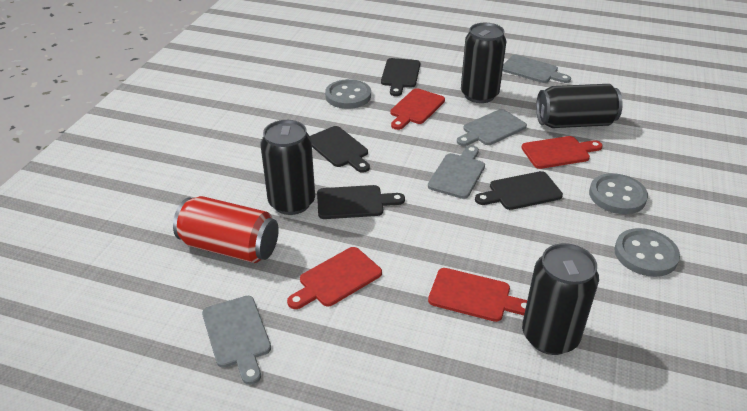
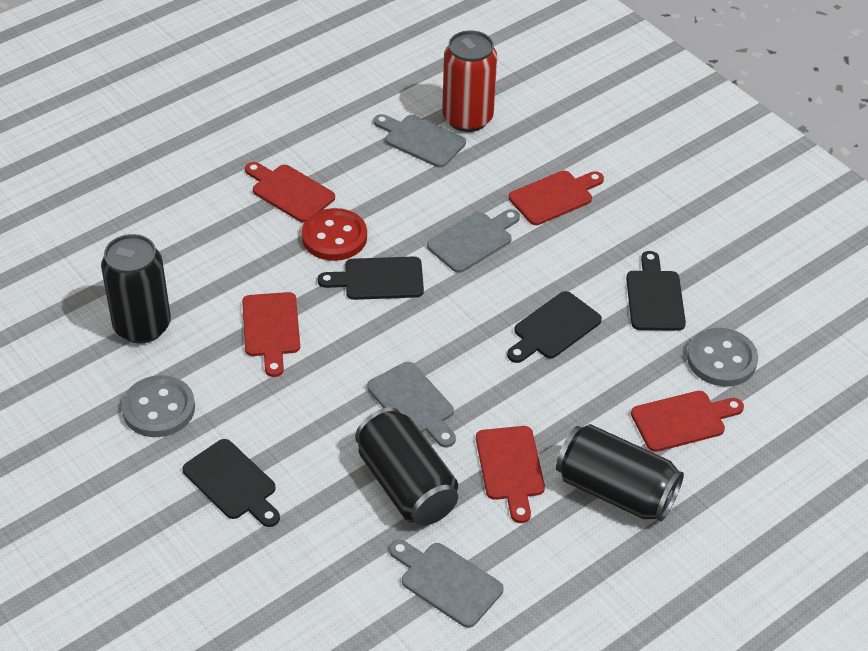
black can: 4 -> 3
grey button: 3 -> 2
red button: 0 -> 1
red cutting board: 4 -> 5

